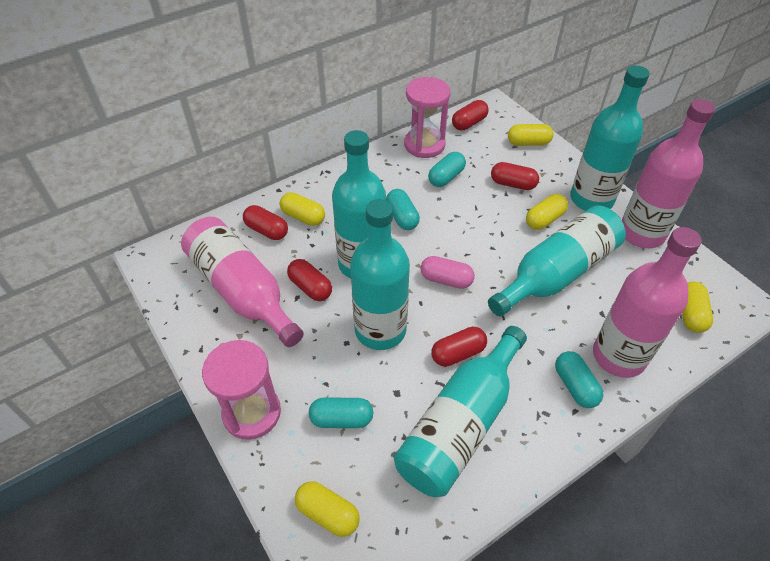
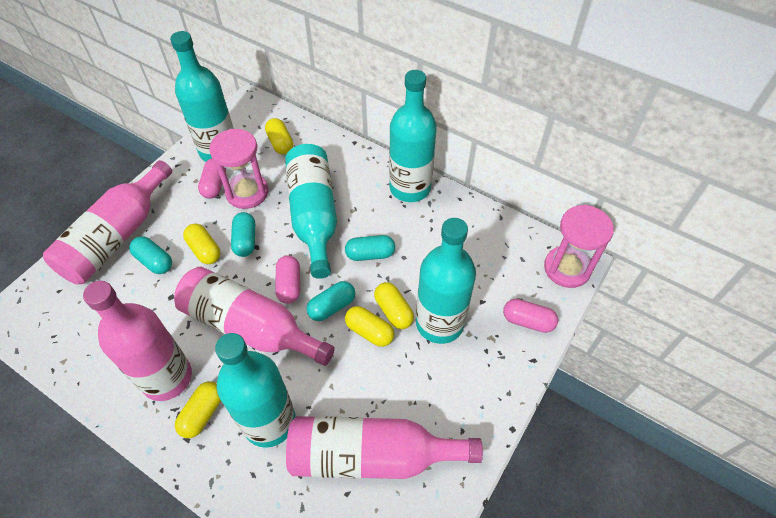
pink bottle: 3 -> 4
pink capsule: 1 -> 3
red capsule: 5 -> 0

